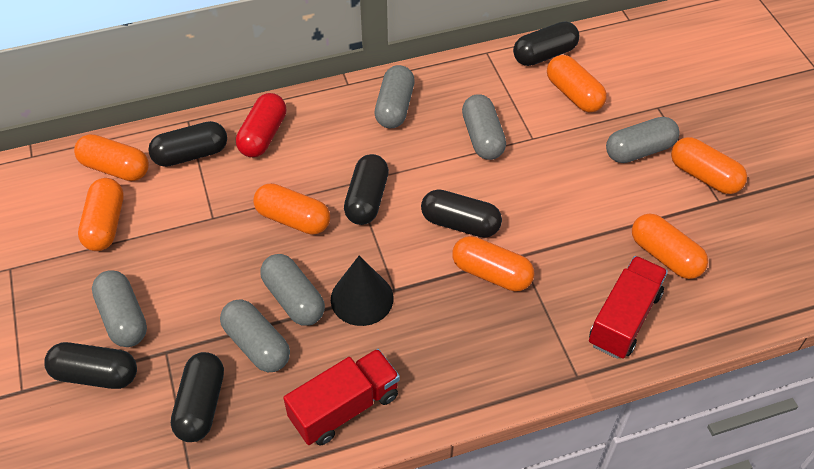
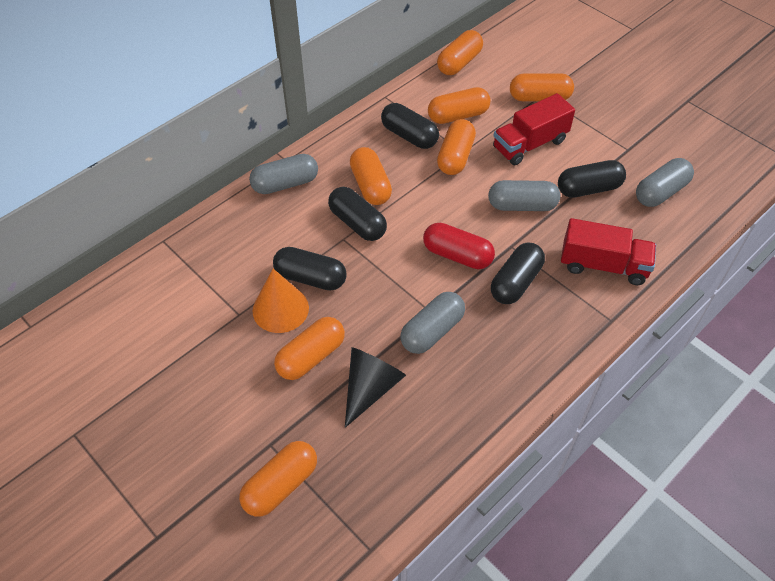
black capsule: 6 -> 5
grey capsule: 6 -> 4
orange cone: 0 -> 1

